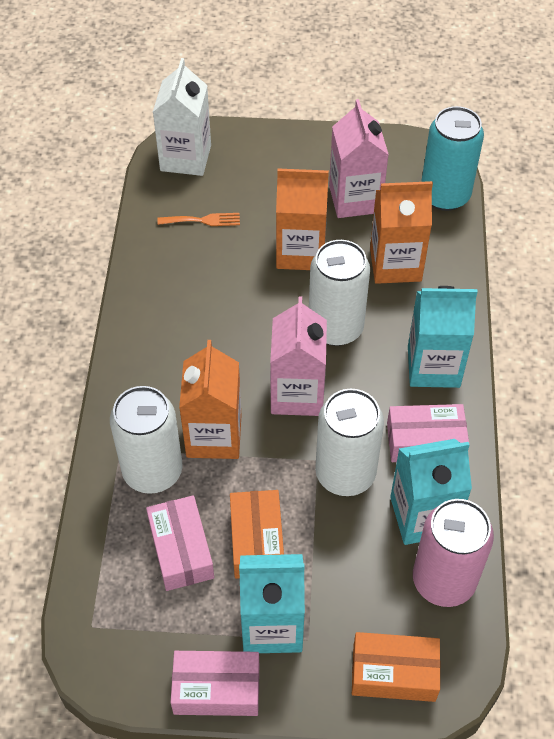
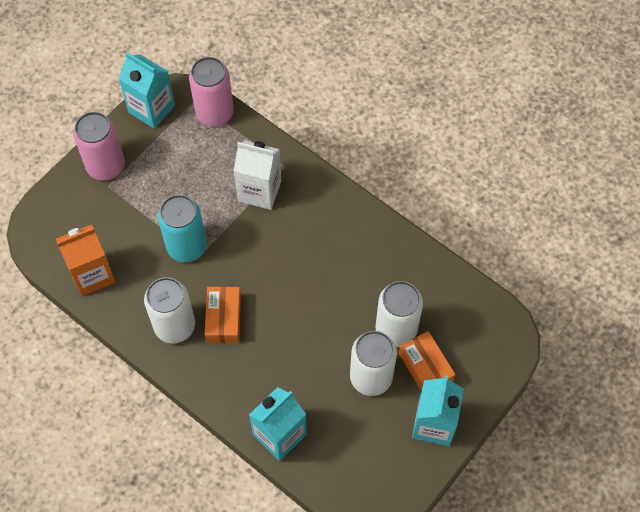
orange carton: 3 -> 1
orange fork: 1 -> 0
pink box: 3 -> 0
pink can: 1 -> 2
pink carton: 2 -> 0

